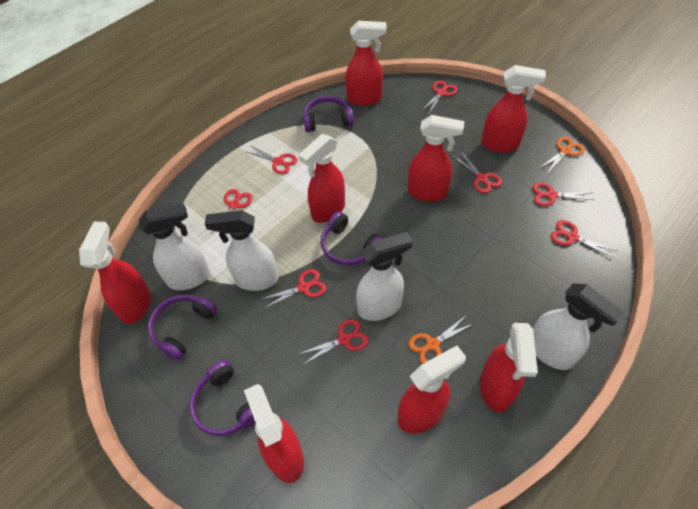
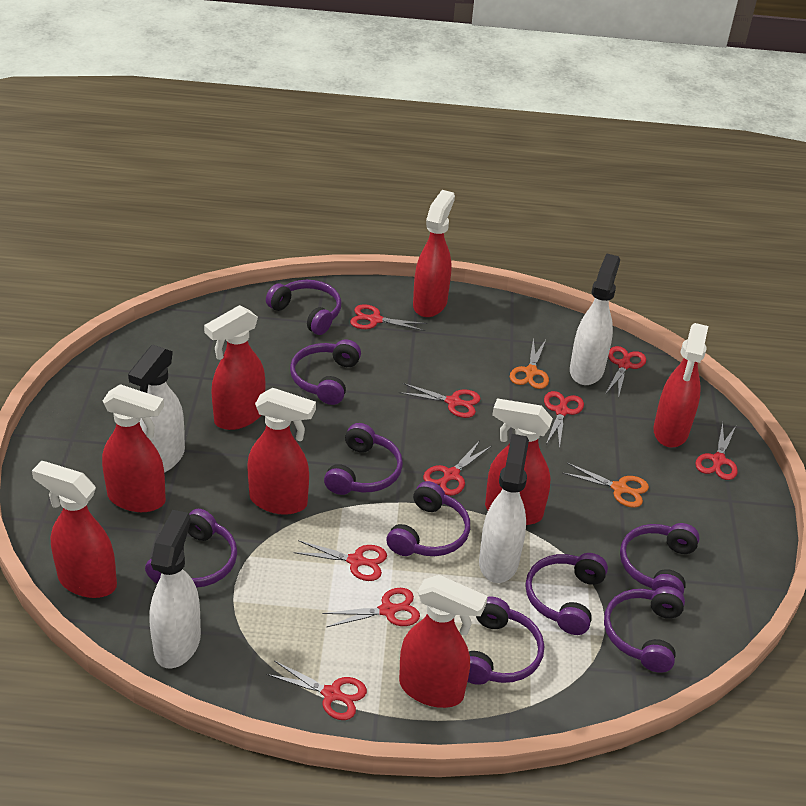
purple headphones: 4 -> 9
red scissors: 8 -> 9

